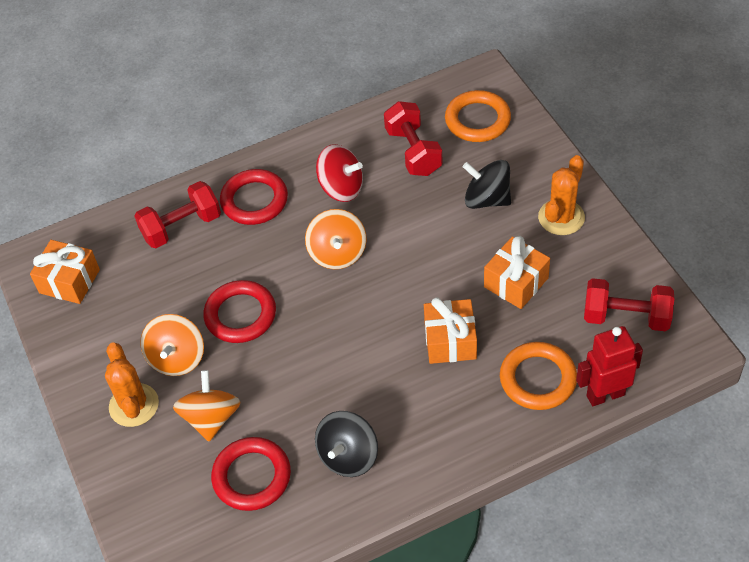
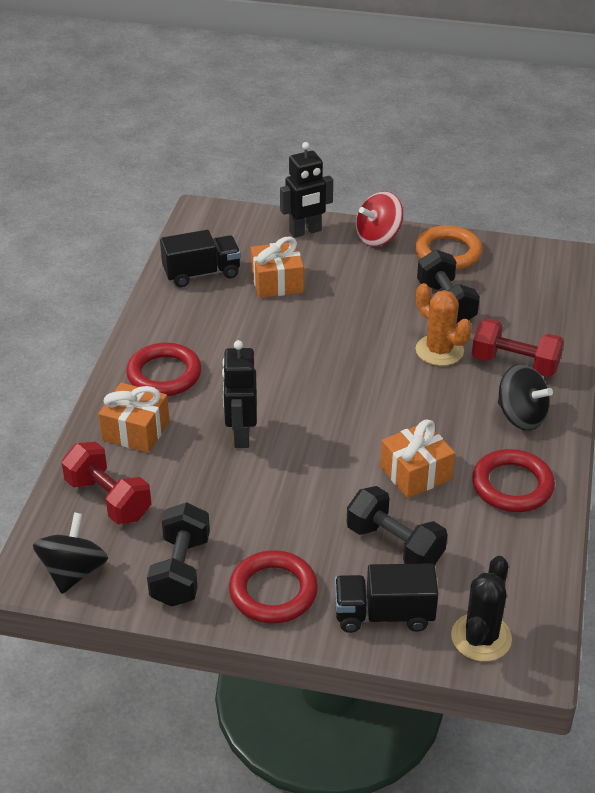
black cactus: 0 -> 1
black dumbbell: 0 -> 3
black robot: 0 -> 2
black truck: 0 -> 2
orange cactus: 2 -> 1
orange ring: 2 -> 1
orange spinning top: 3 -> 0
red dumbbell: 3 -> 2
red robot: 1 -> 0

